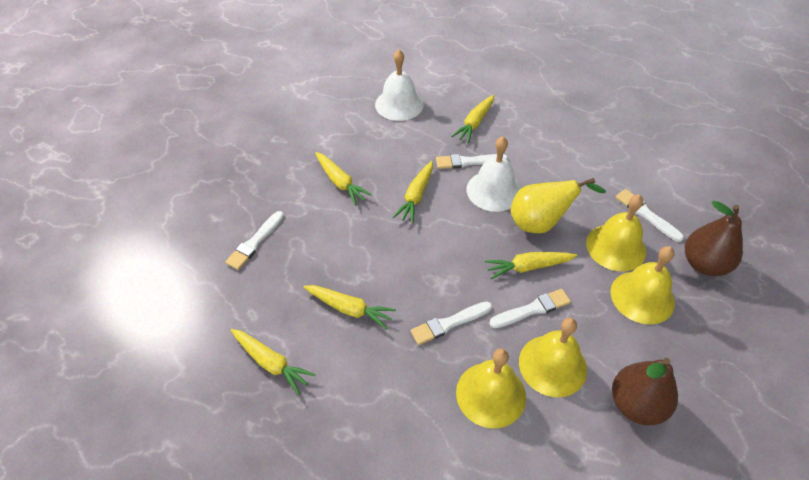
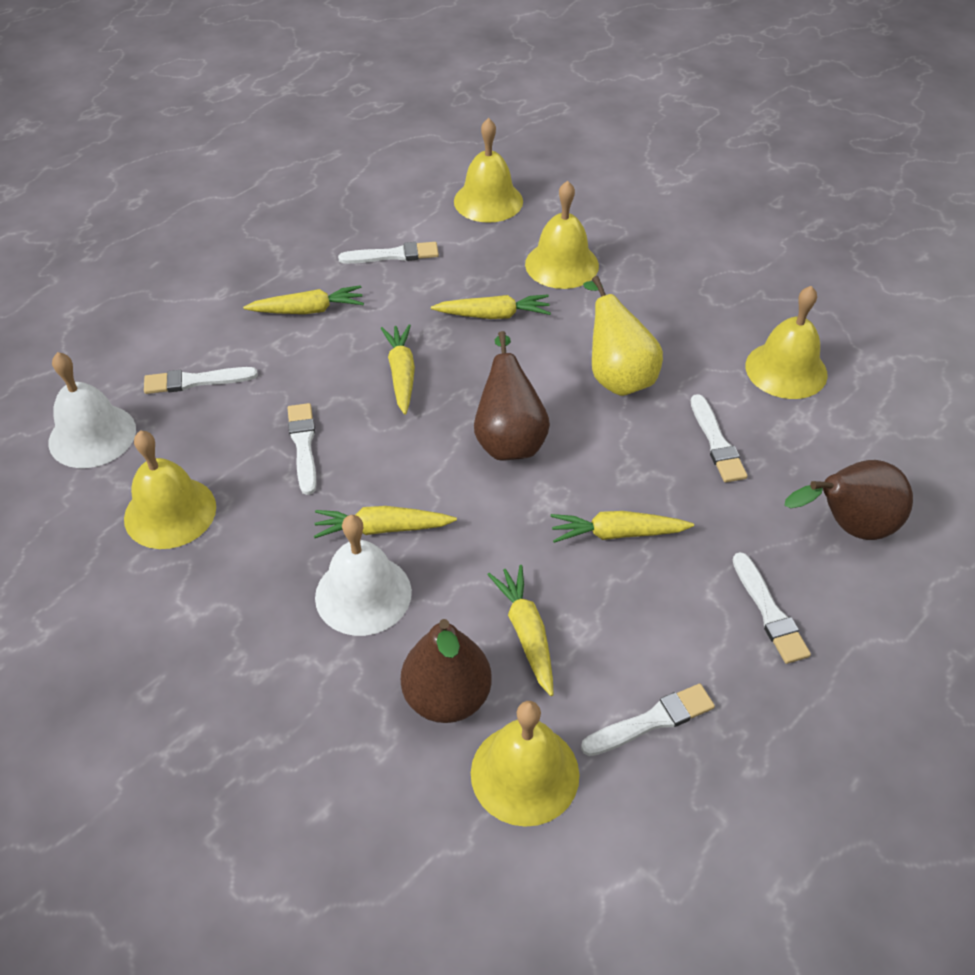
brown pear: 2 -> 3
white brush: 5 -> 6
yellow bell: 4 -> 5

